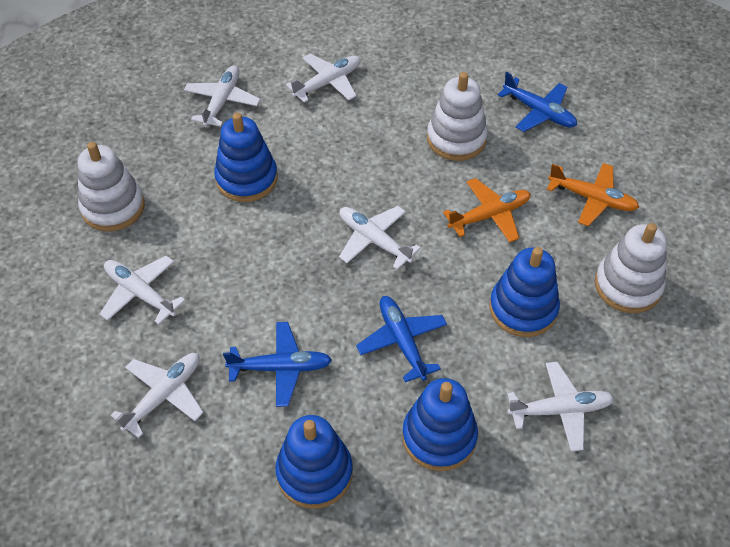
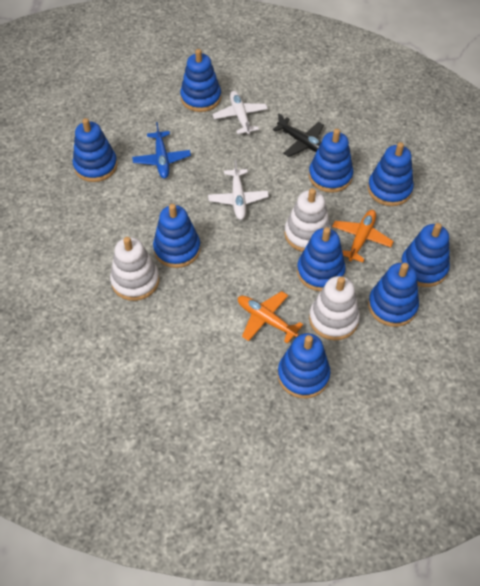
black plane: 0 -> 1
blue plane: 3 -> 1
blue stacking toy: 4 -> 9
white plane: 6 -> 2

